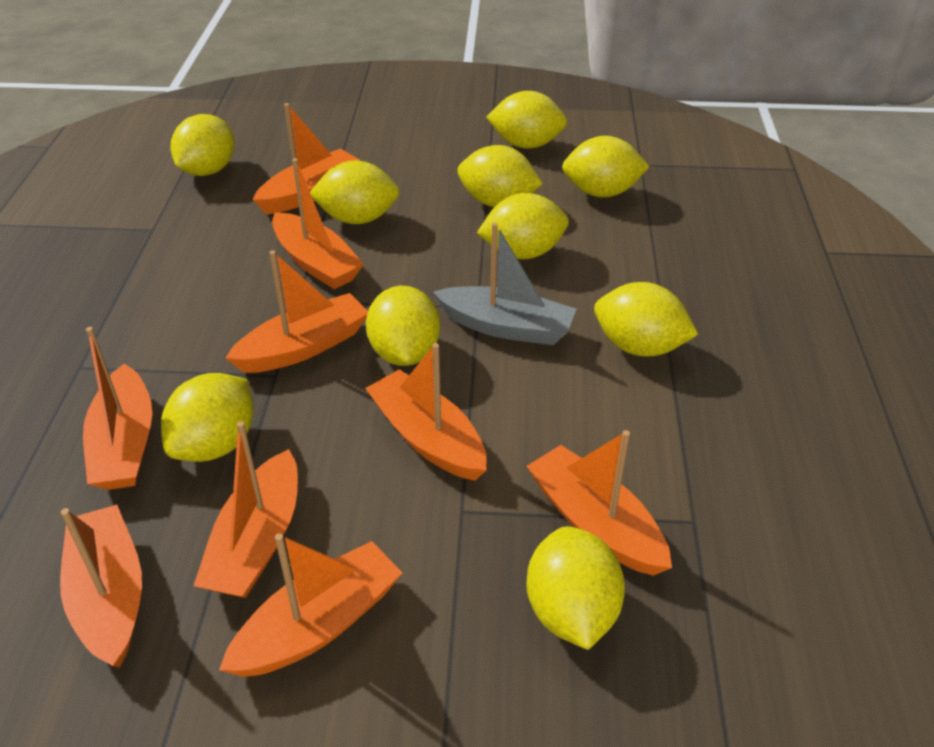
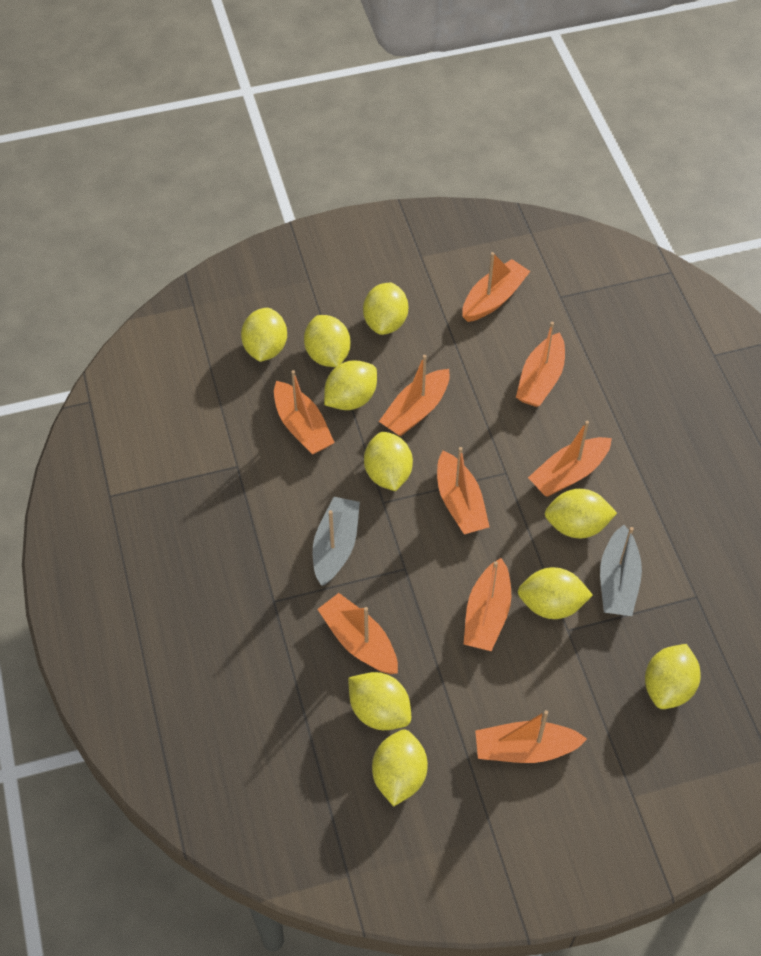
grey boat: 1 -> 2

